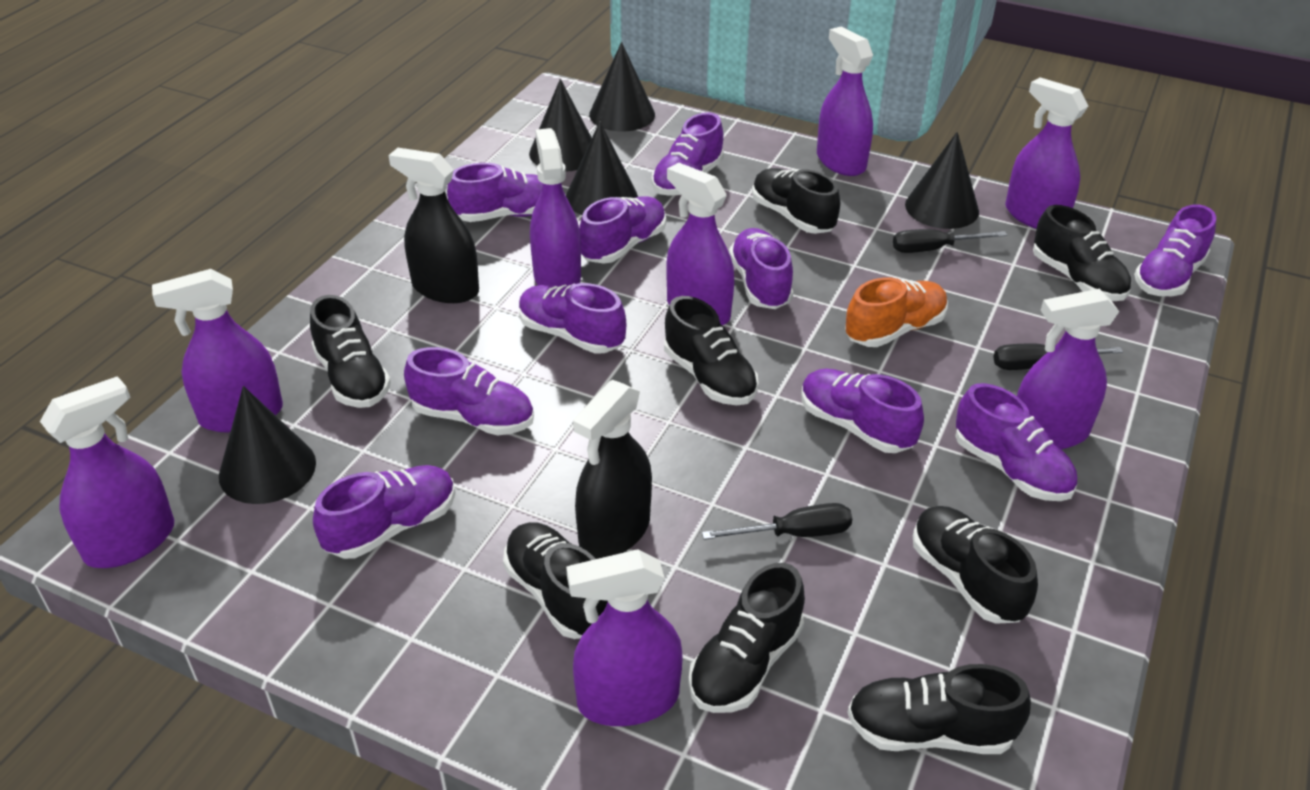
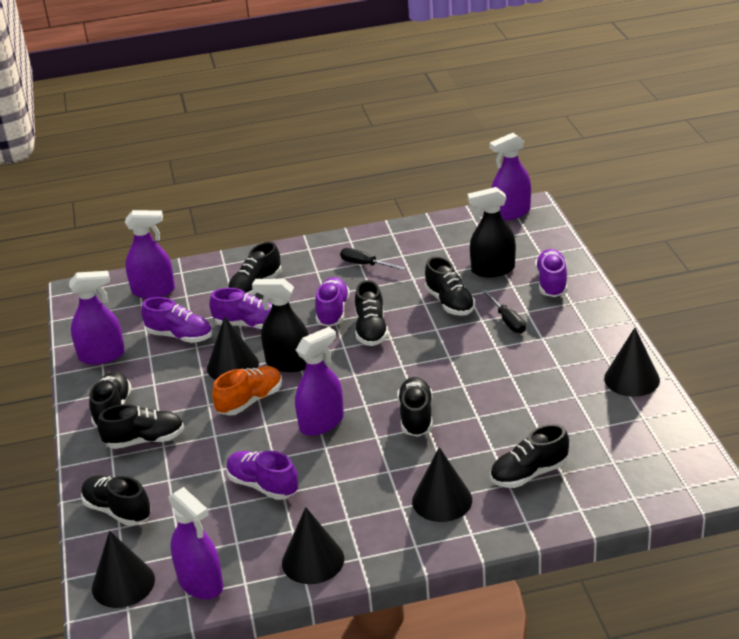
black screwdriver: 3 -> 2
purple shoe: 10 -> 5
purple spray bottle: 8 -> 5

